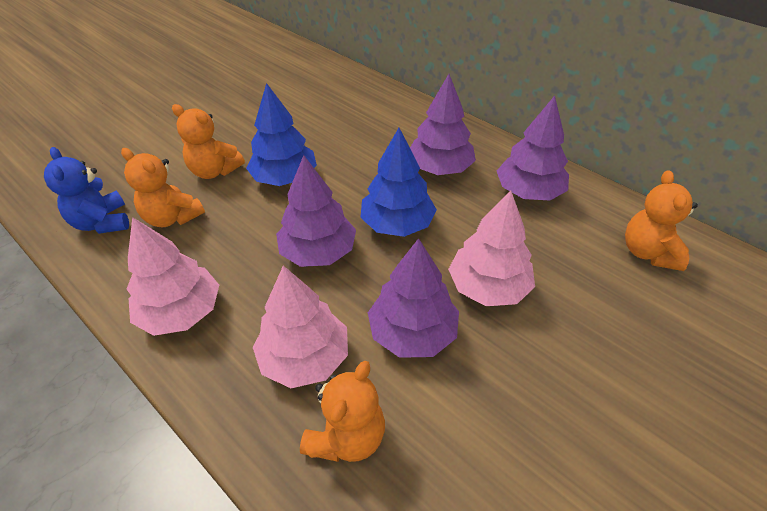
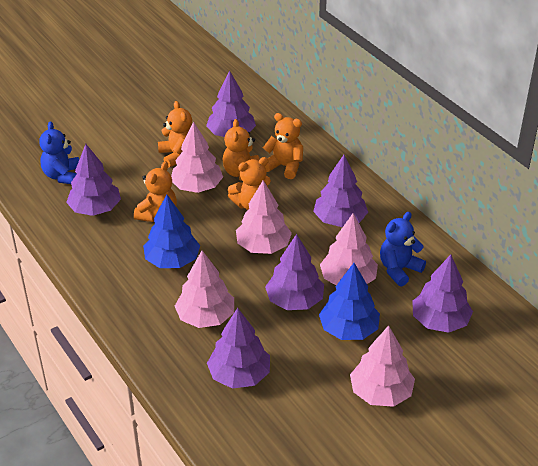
blue teddy bear: 1 -> 2
orange teddy bear: 4 -> 5
pink tree: 3 -> 5
purple tree: 4 -> 6

